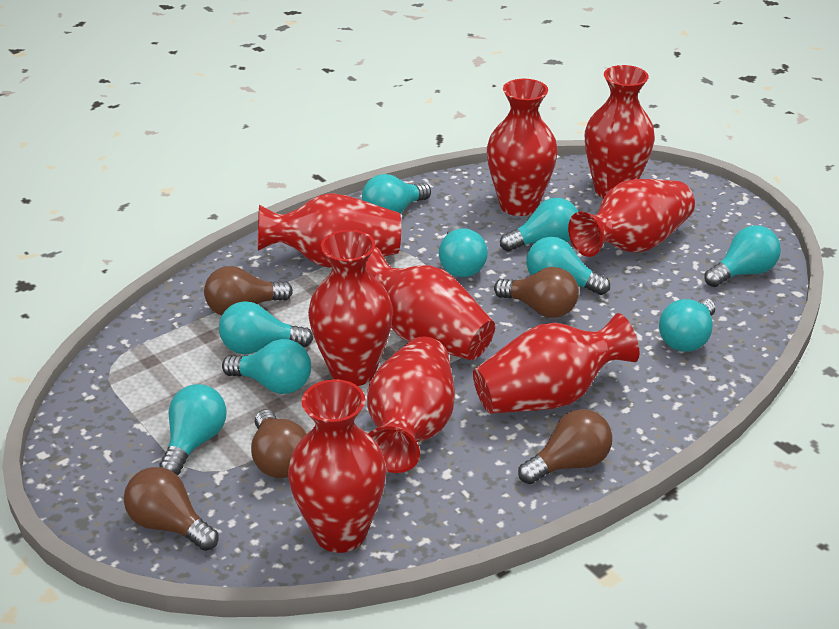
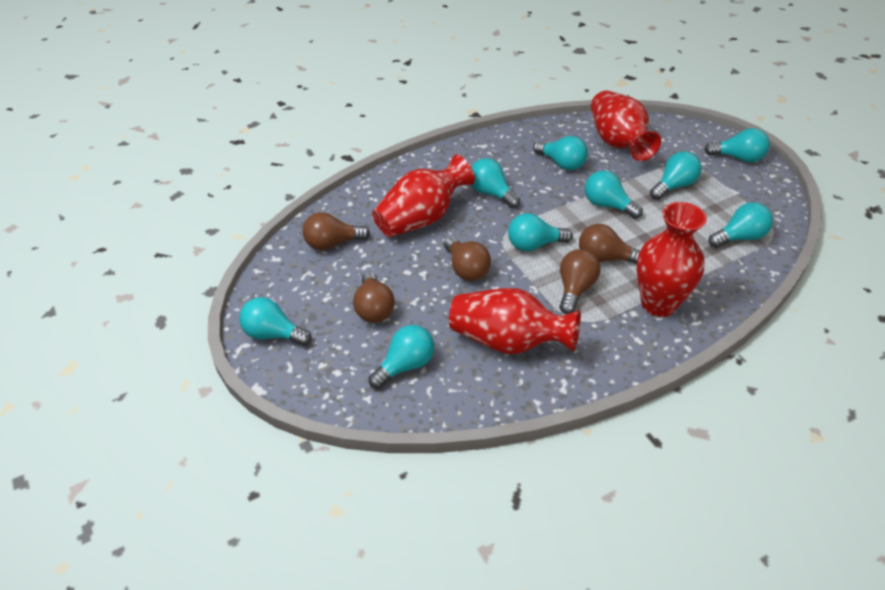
red vase: 9 -> 4

